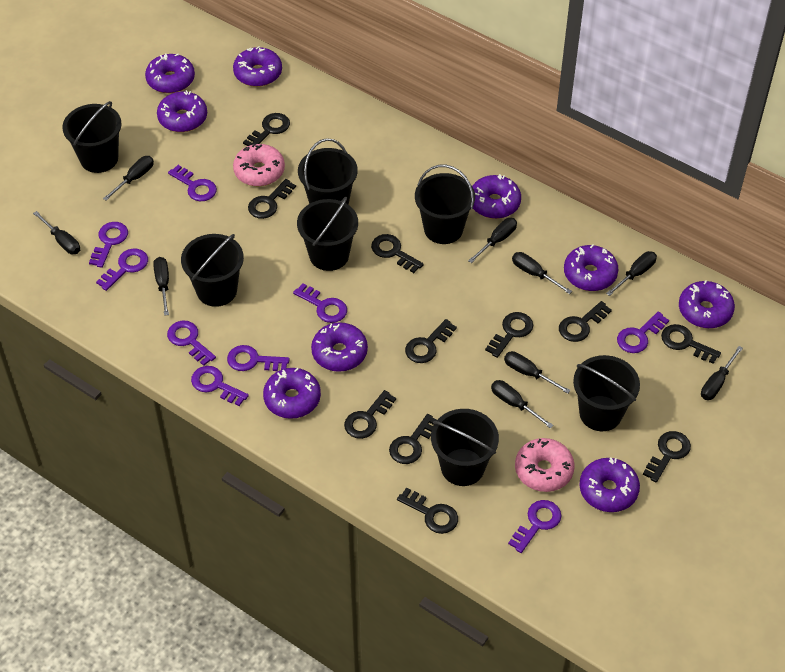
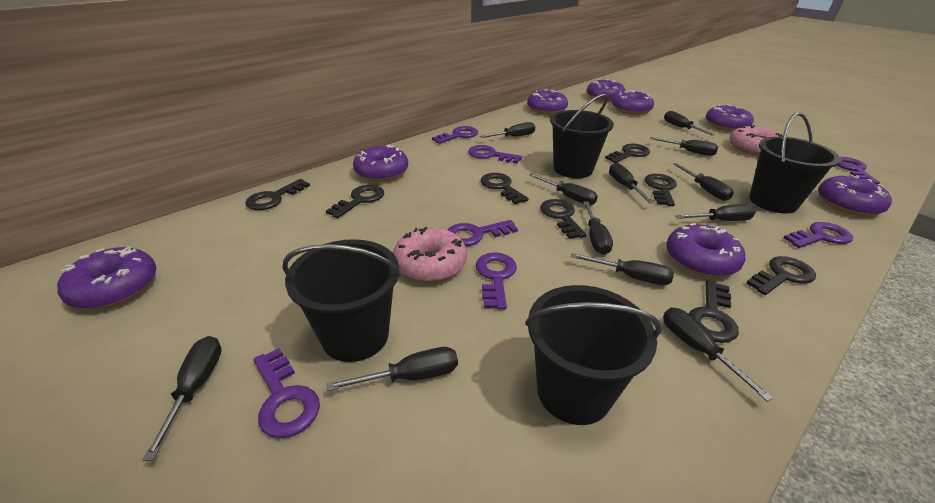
black bucket: 7 -> 4
black key: 11 -> 8
black screwdriver: 9 -> 12
purple donut: 9 -> 8
purple key: 9 -> 7

